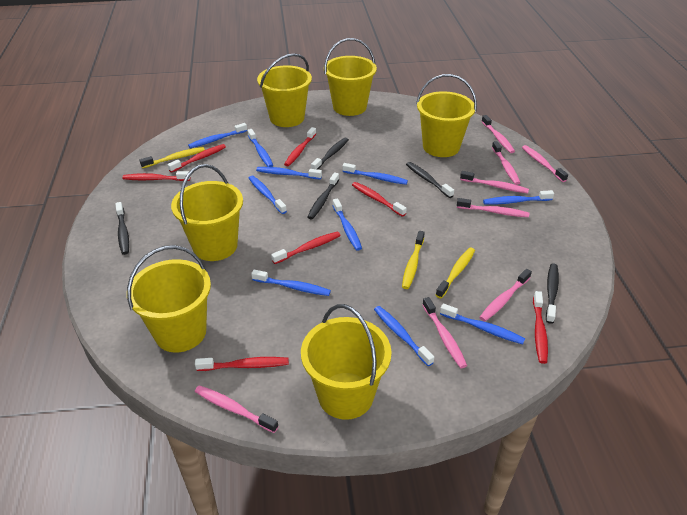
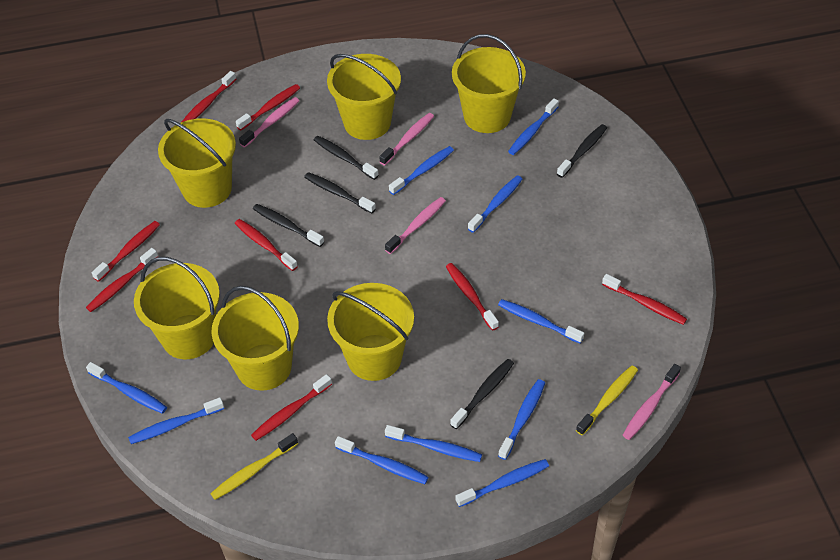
pink toothbrush: 8 -> 4
red toothbrush: 7 -> 8
yellow toothbrush: 3 -> 2

